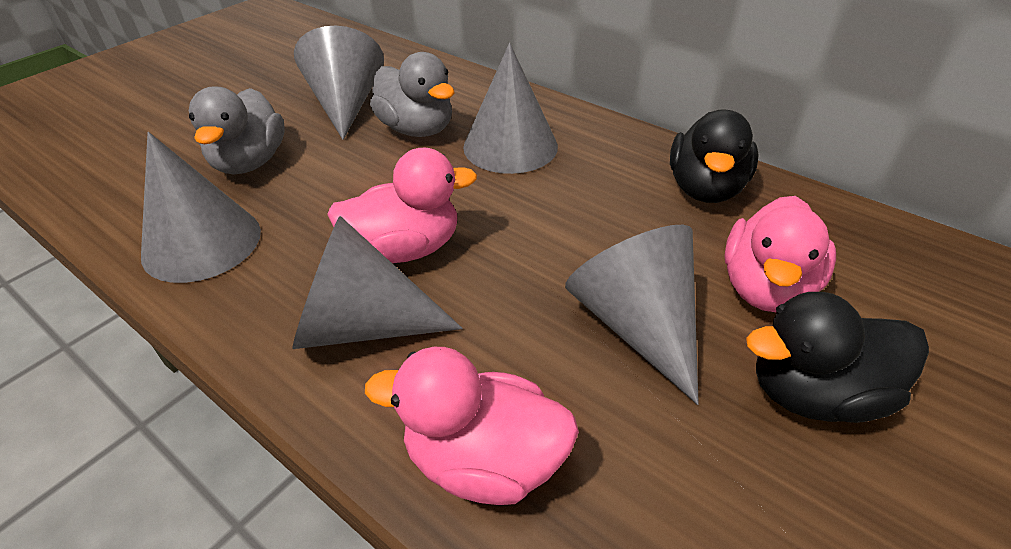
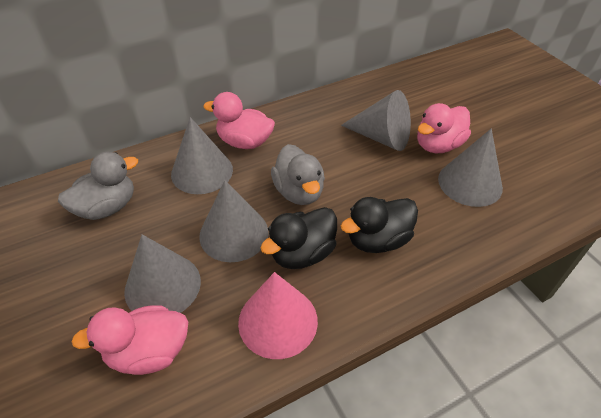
pink cone: 0 -> 1

